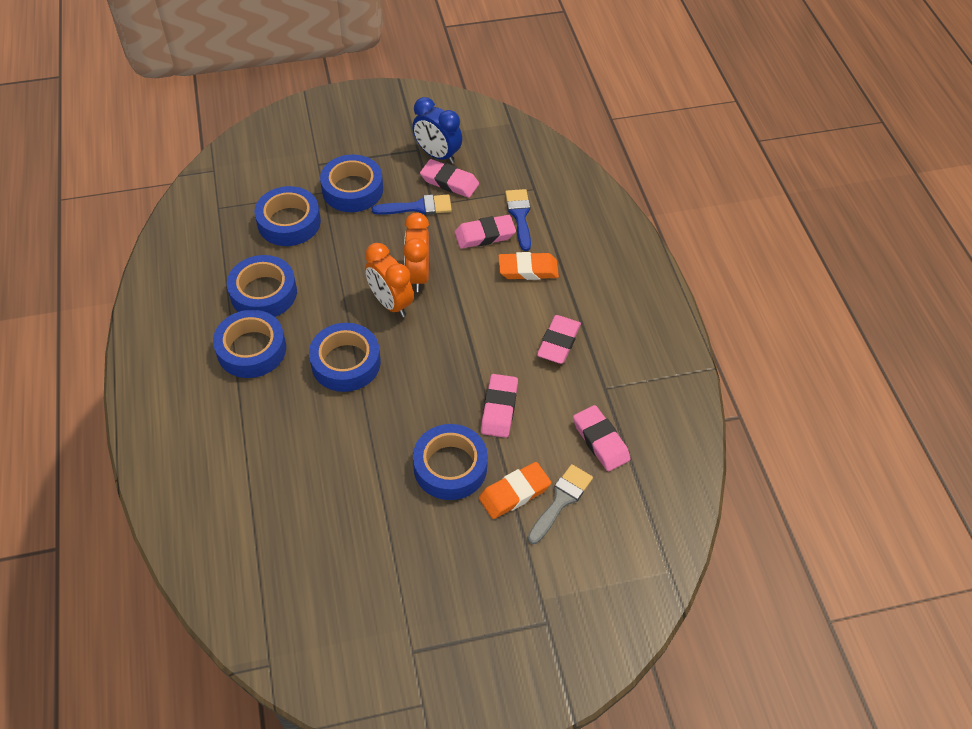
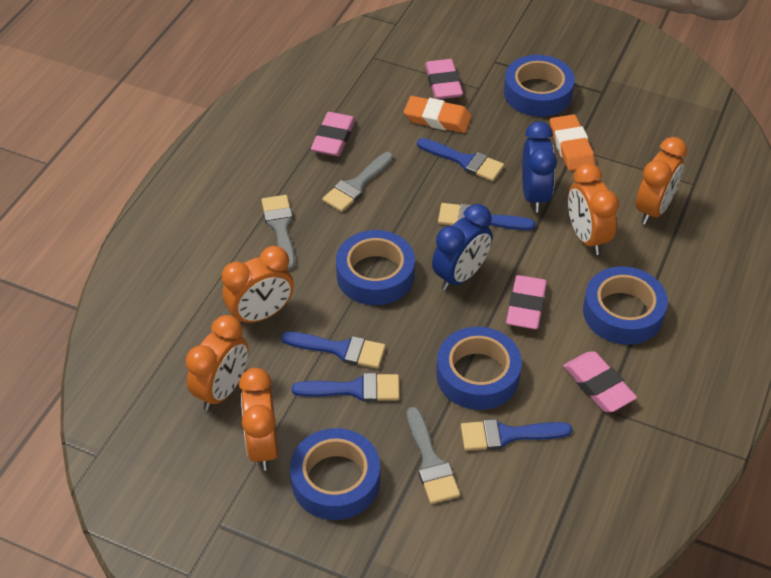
blue brush: 2 -> 5
blue clock: 1 -> 2
blue tape: 6 -> 5
grey brush: 1 -> 3
orange clock: 2 -> 5
pink eraser: 5 -> 4

